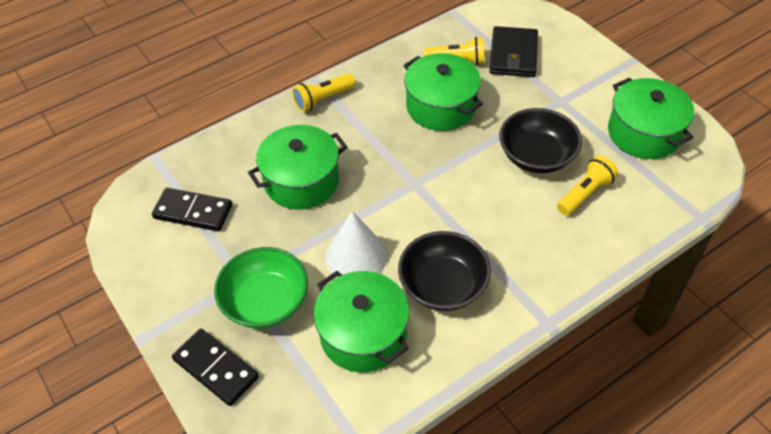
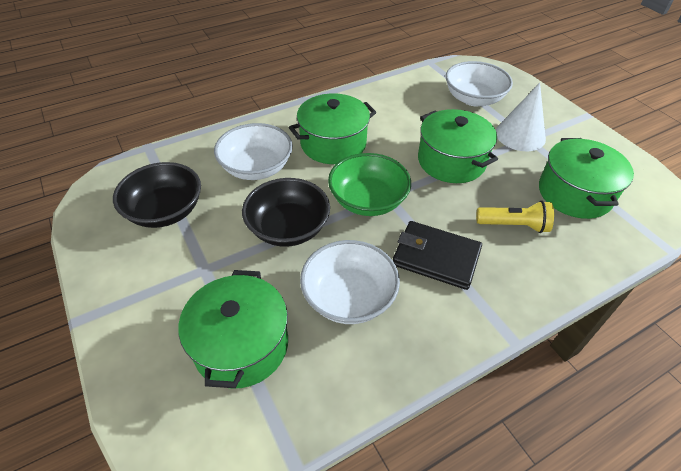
black domino: 2 -> 0
white bowl: 0 -> 3
yellow flashlight: 3 -> 1

